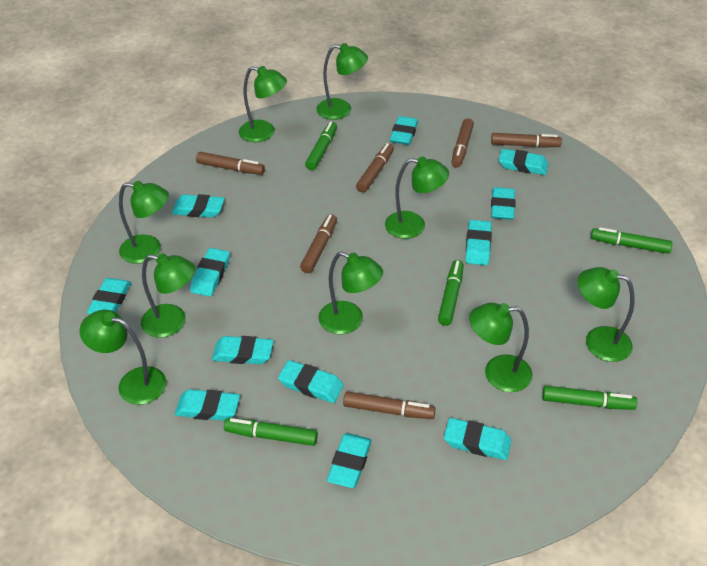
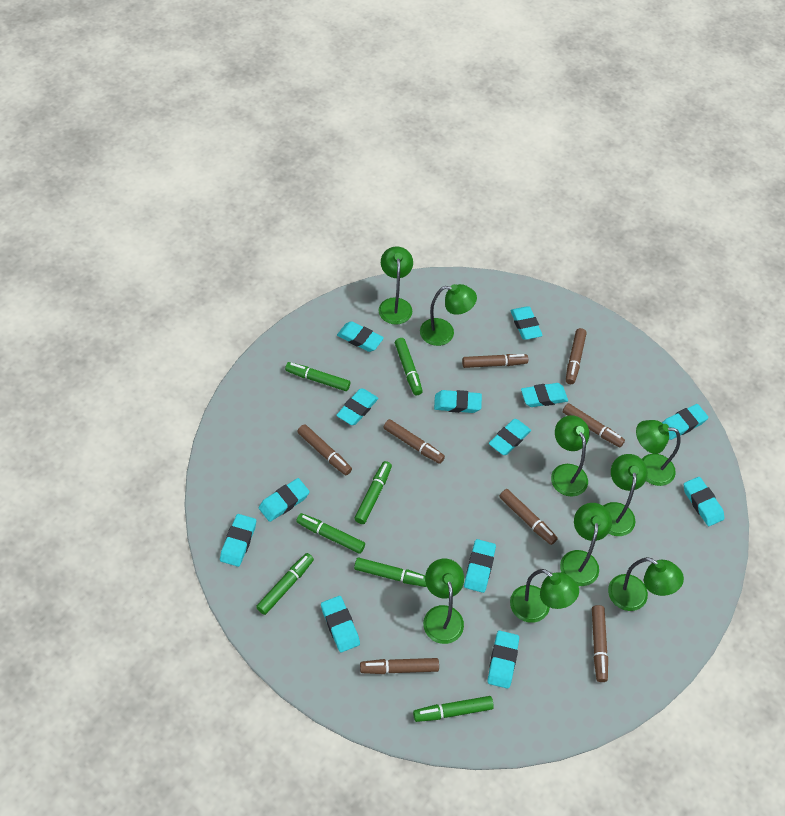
brown marker: 6 -> 8
green marker: 5 -> 7
turquoise eraser: 12 -> 13

